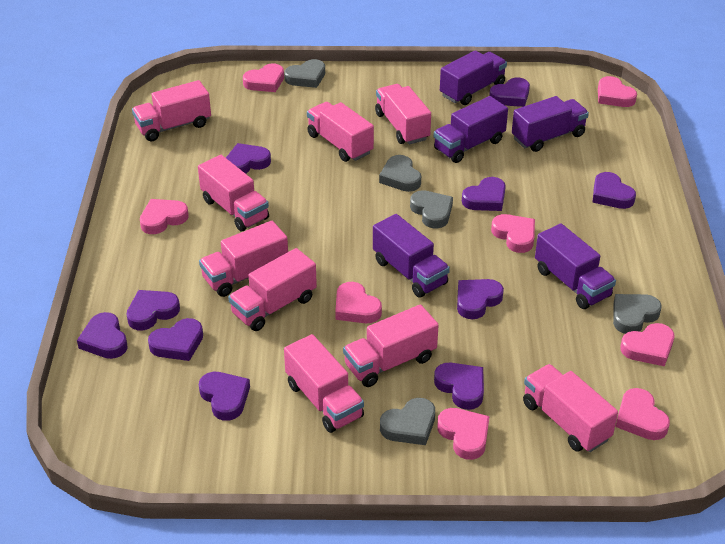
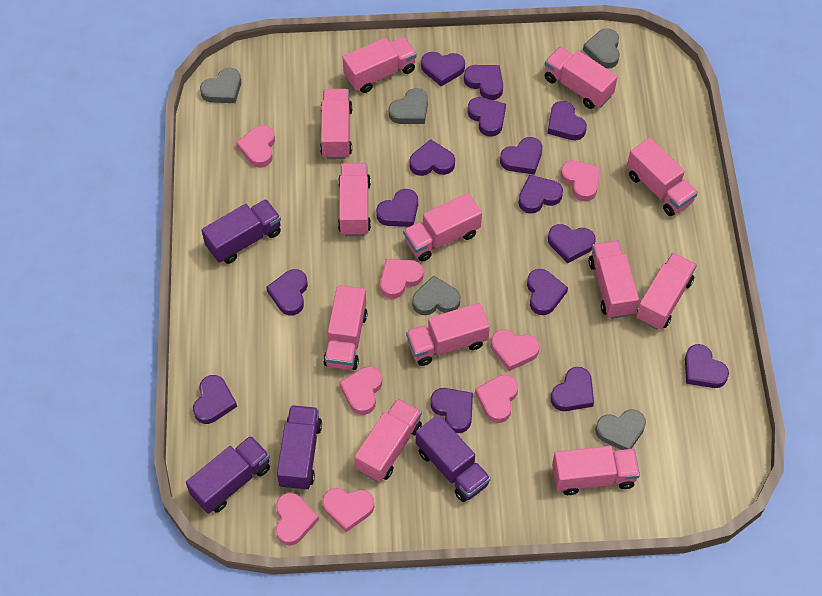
pink truck: 9 -> 12
purple heart: 10 -> 15
purple truck: 5 -> 4

